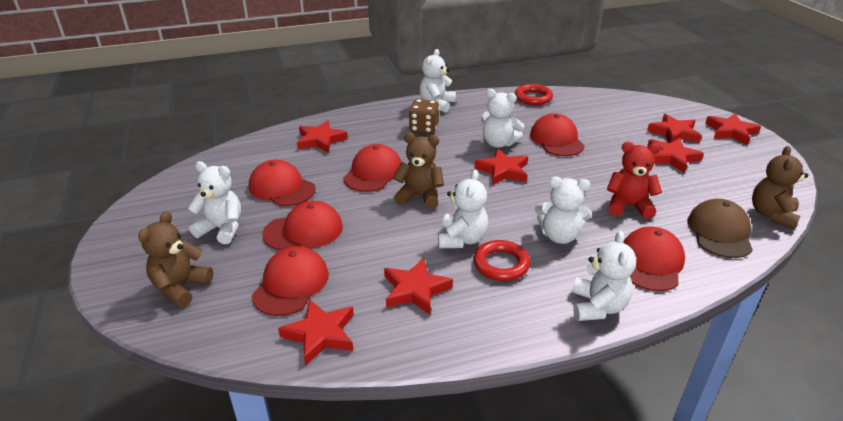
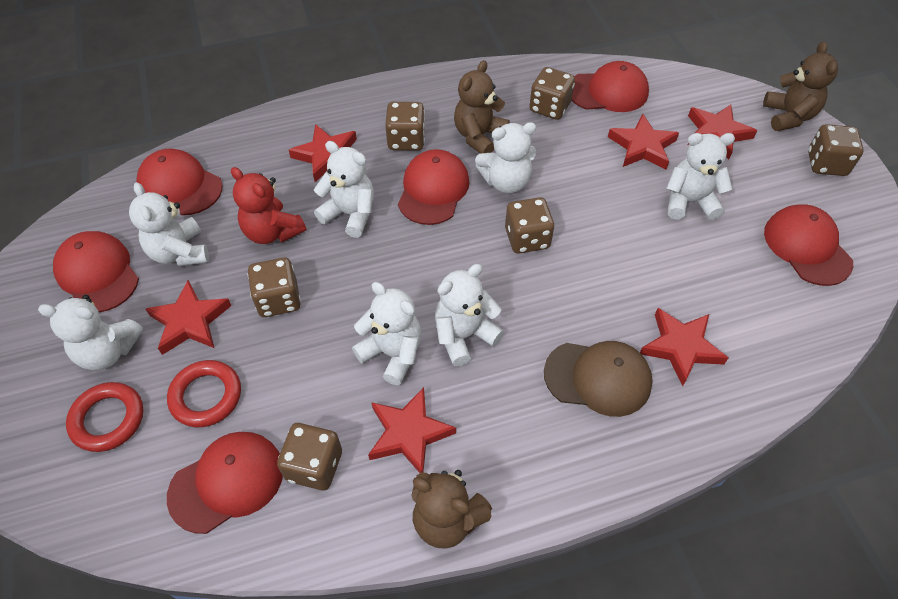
brown dice: 1 -> 6
red star: 7 -> 6
white teddy bear: 6 -> 7

